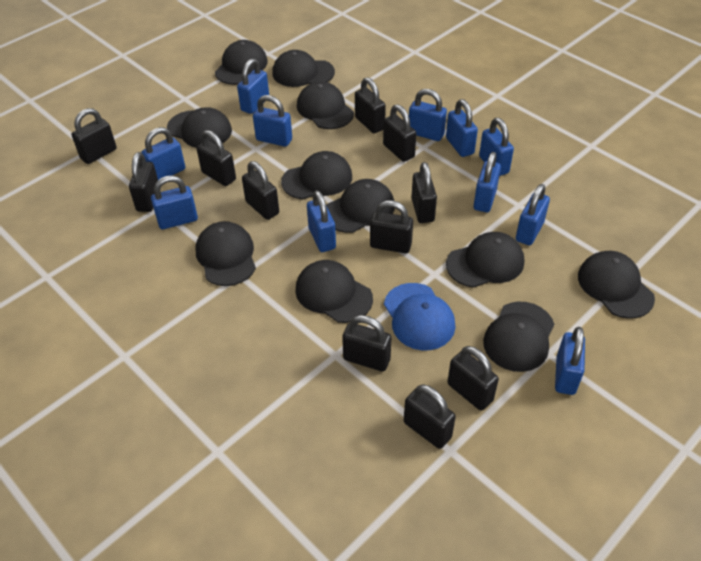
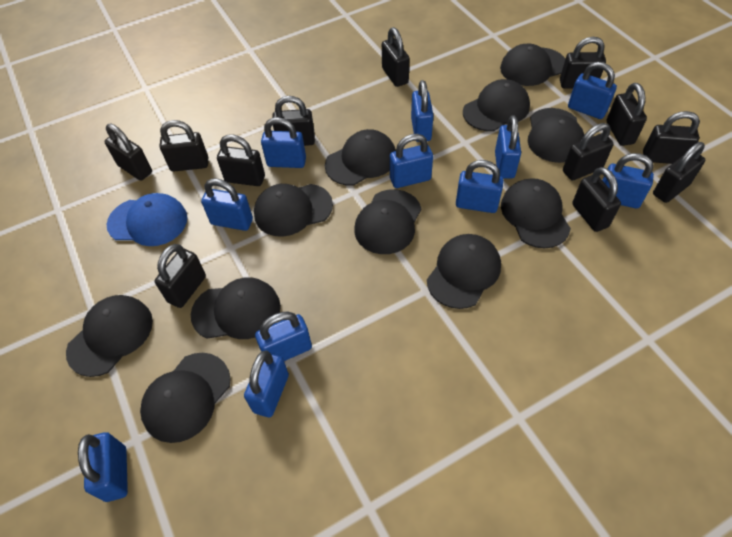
black padlock: 11 -> 12

